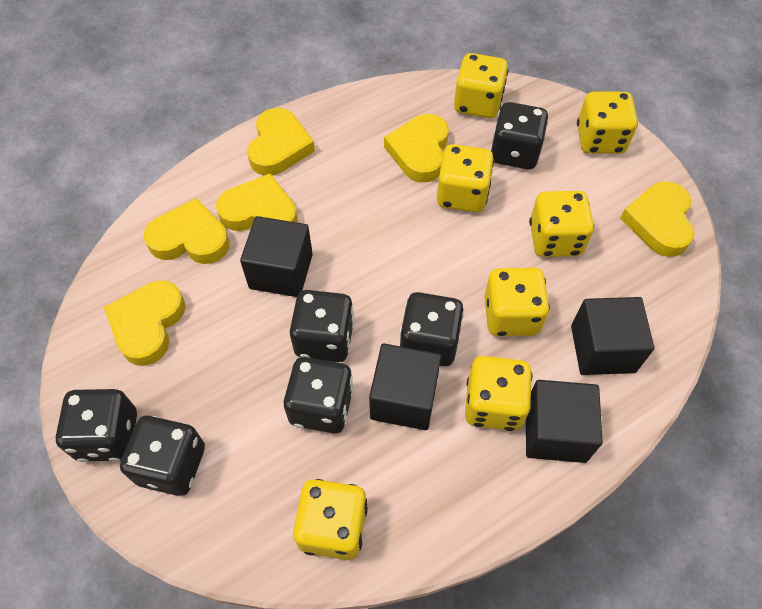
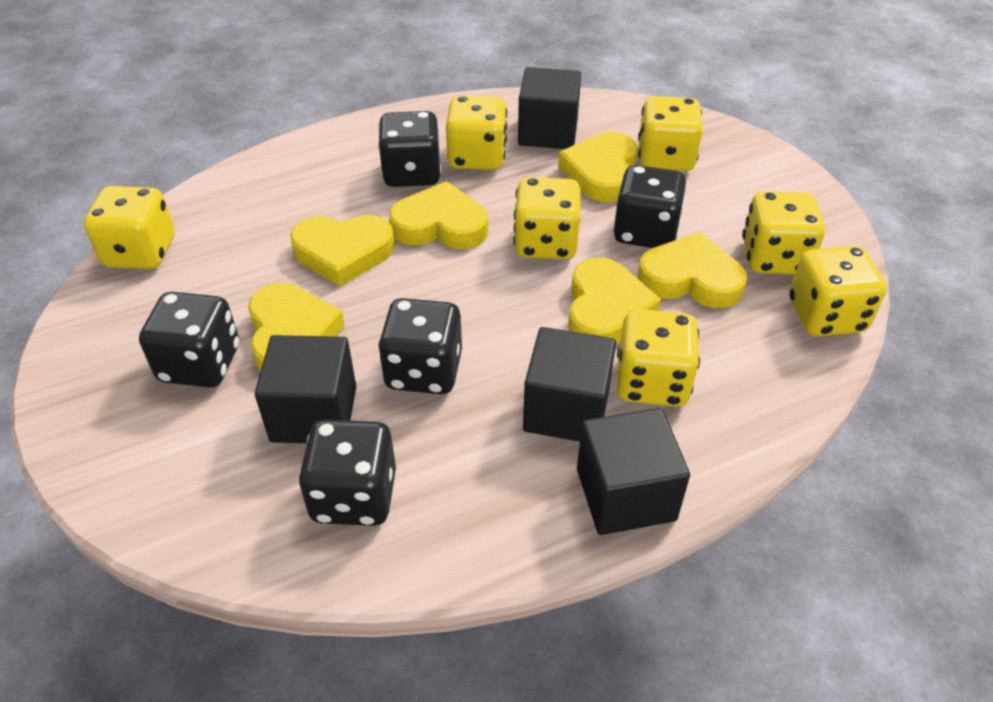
black dice: 6 -> 5

